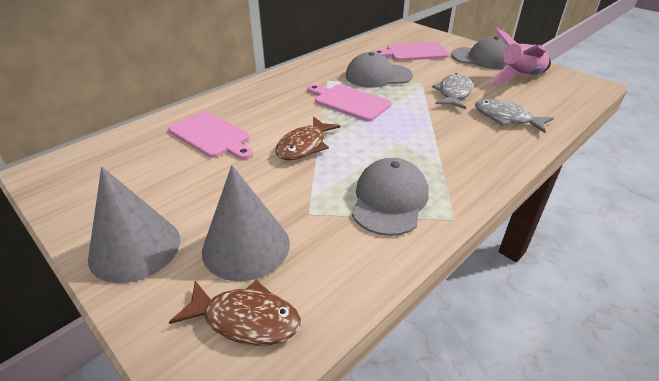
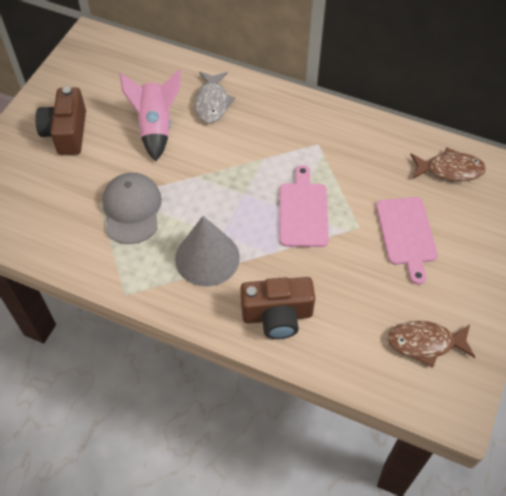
brown camera: 0 -> 2
grey cap: 3 -> 1
grey cone: 2 -> 1
grey fish: 2 -> 1
pink cutting board: 3 -> 2

